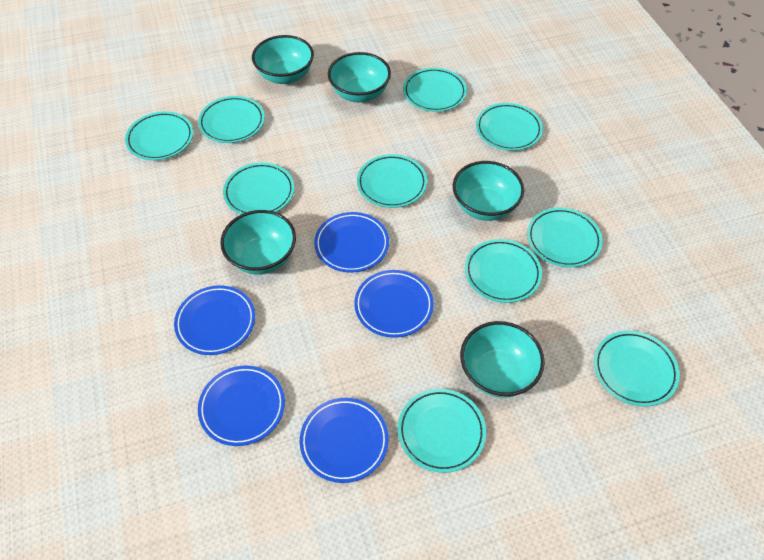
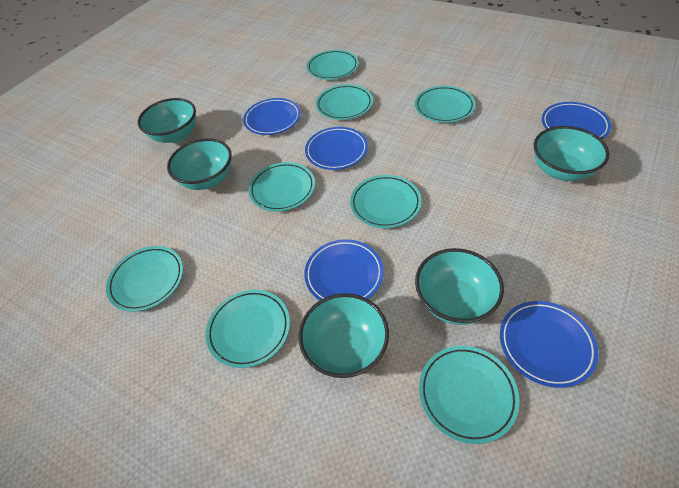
turquoise plate: 10 -> 8

